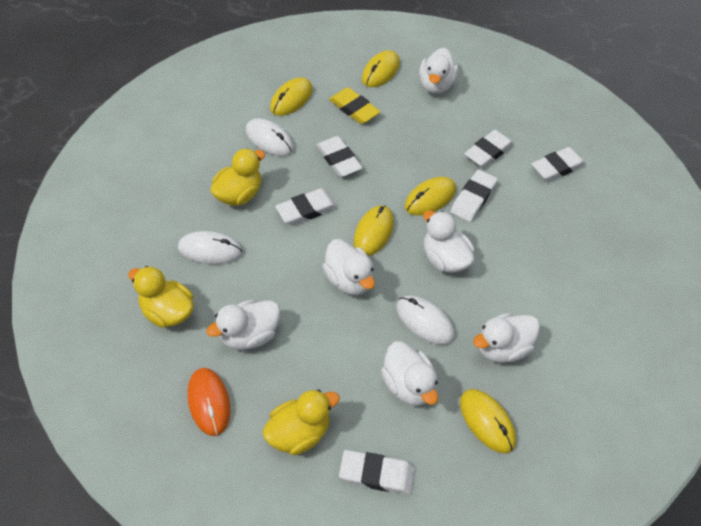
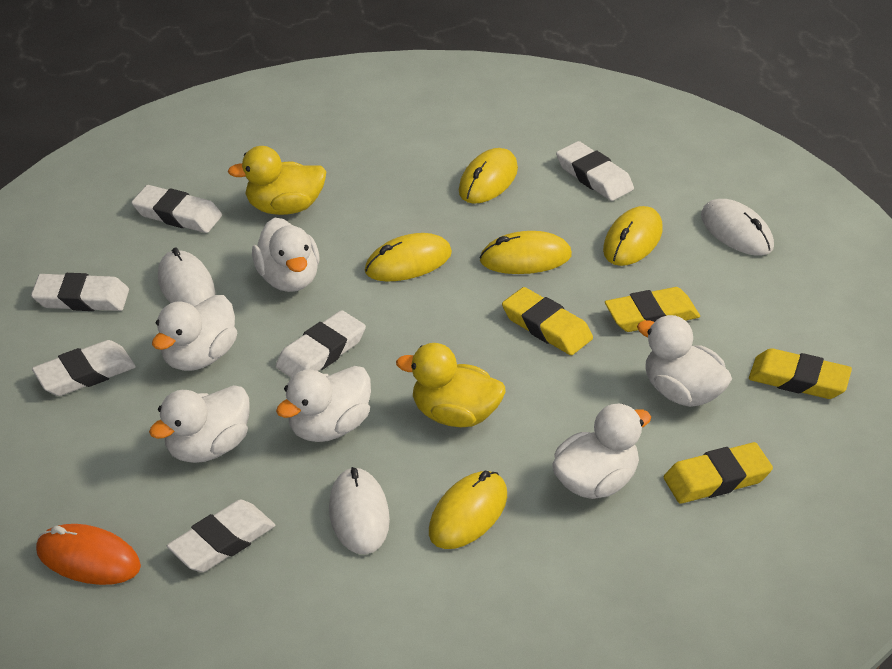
yellow duck: 3 -> 2
yellow eraser: 1 -> 4

